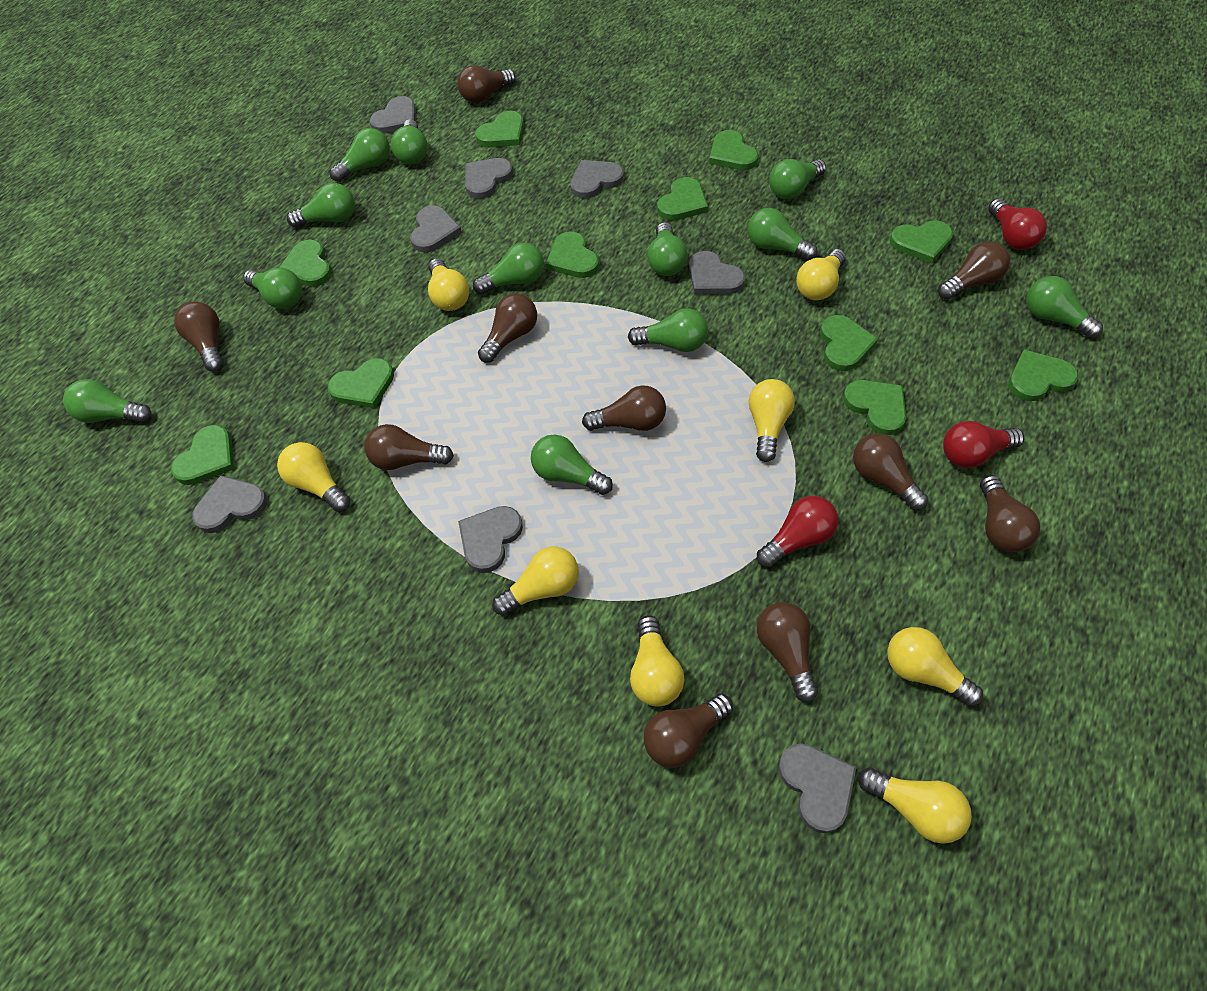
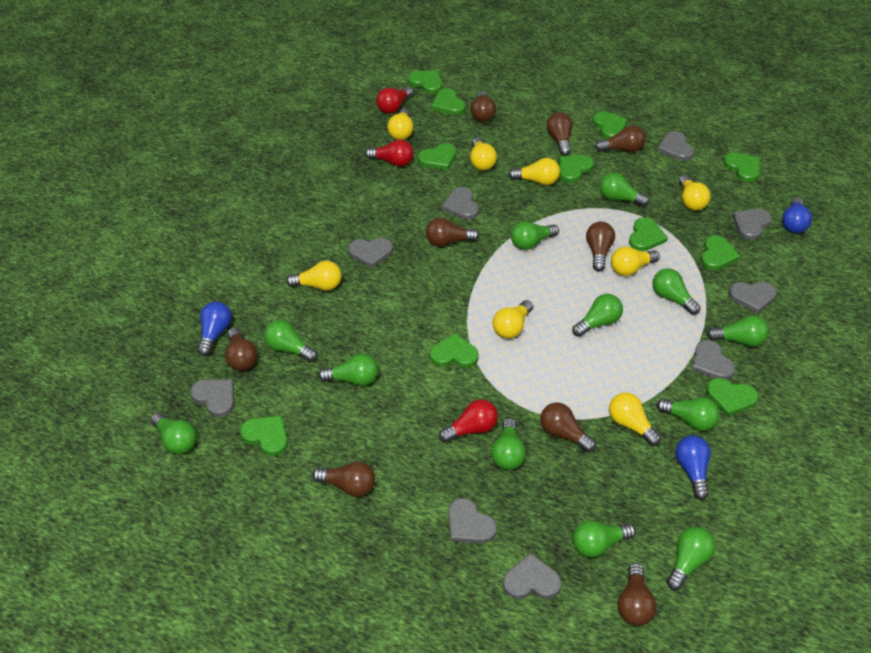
blue light bulb: 0 -> 3
brown light bulb: 10 -> 9
grey heart: 8 -> 9

